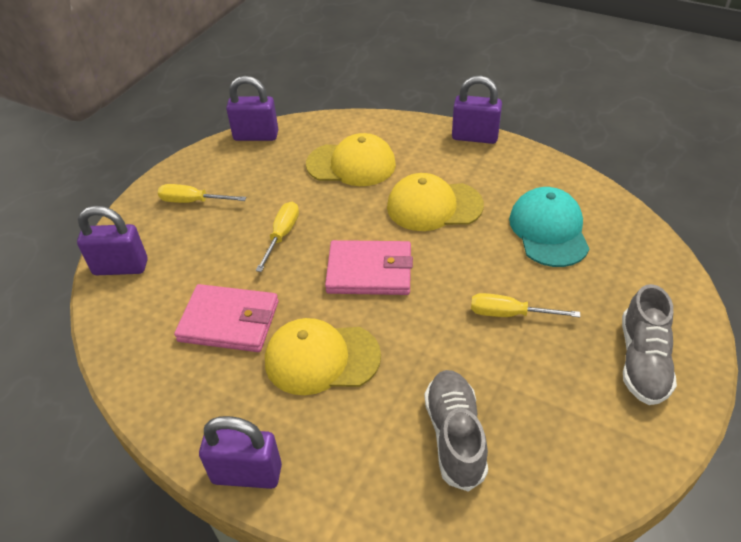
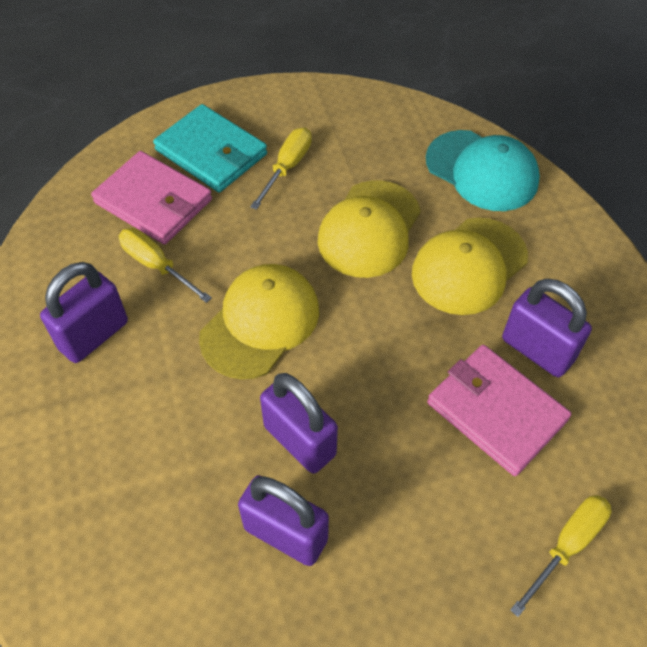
grey shoe: 2 -> 0
turquoise wallet: 0 -> 1

